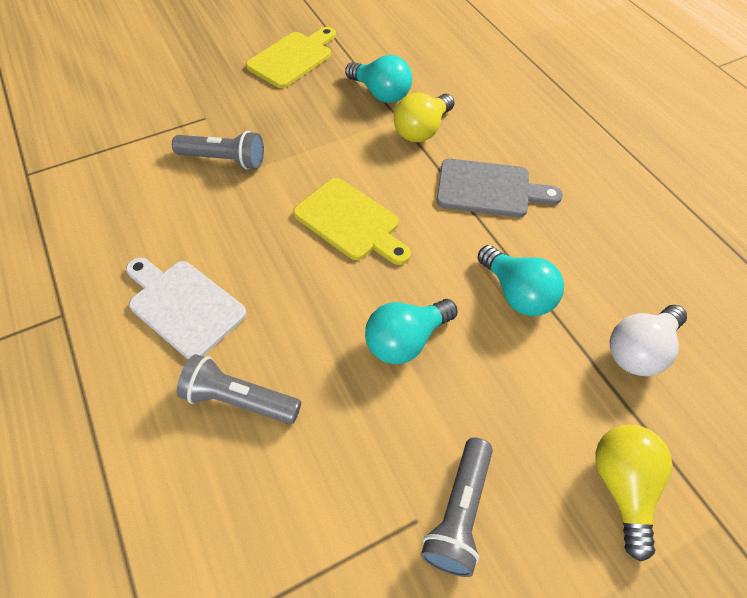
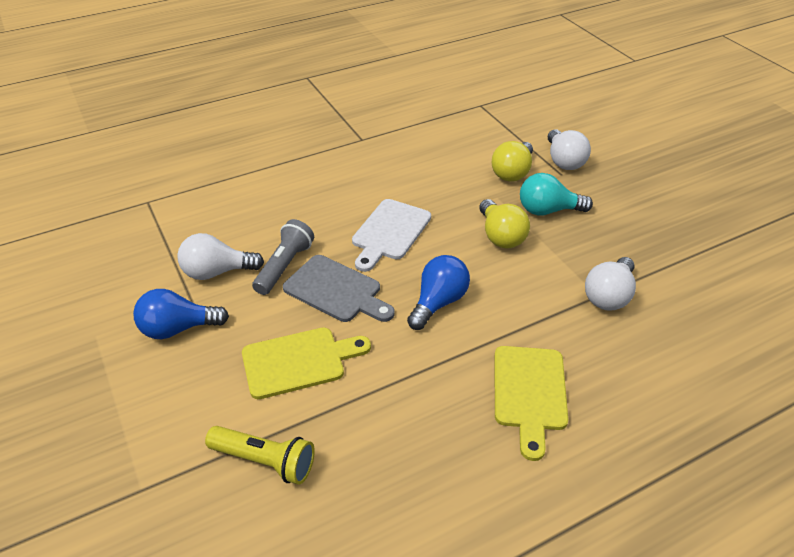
blue light bulb: 0 -> 2
grey flashlight: 3 -> 1
turquoise light bulb: 3 -> 1
white light bulb: 1 -> 3
yellow flashlight: 0 -> 1

